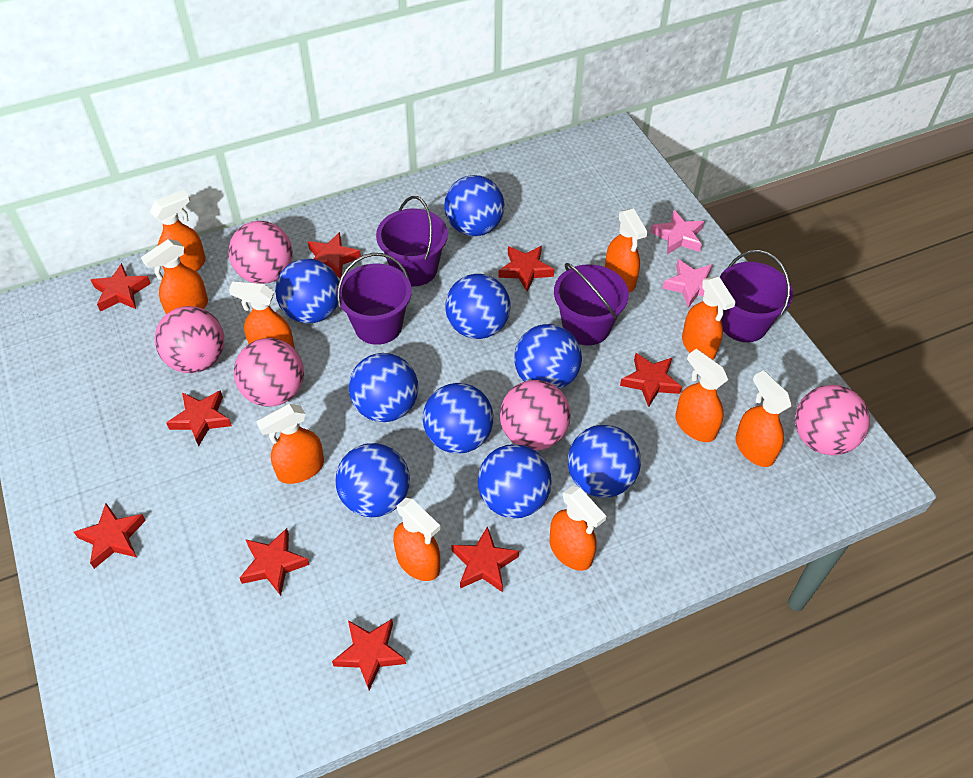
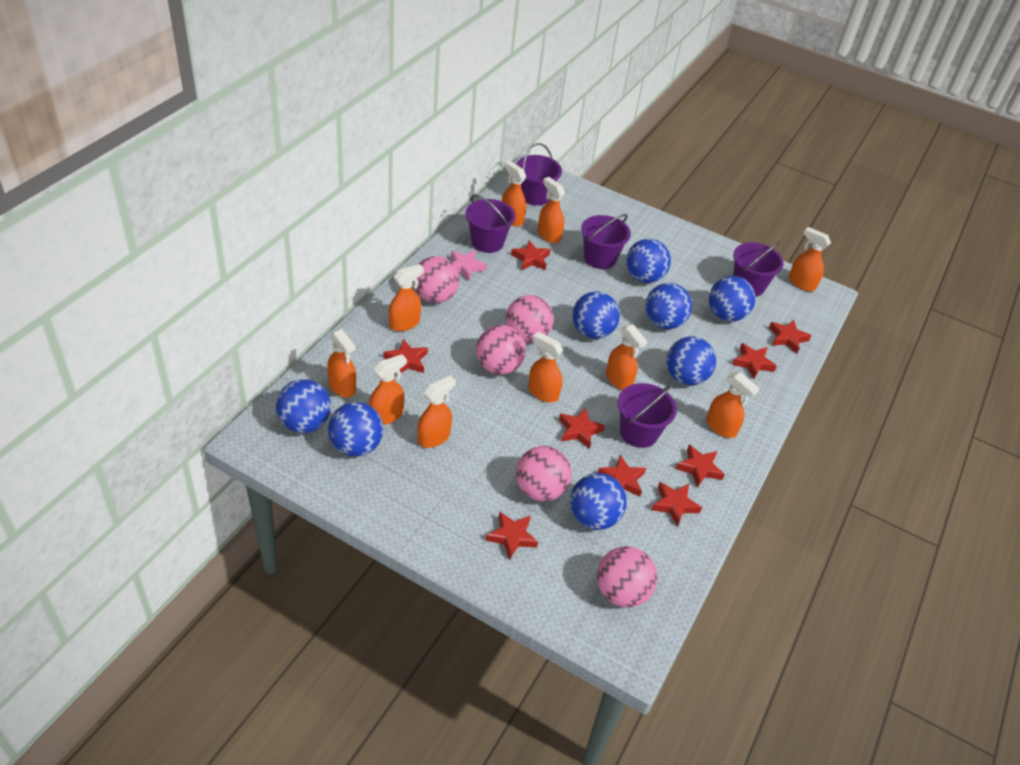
blue ball: 9 -> 8
pink star: 2 -> 1
purple bucket: 4 -> 5

